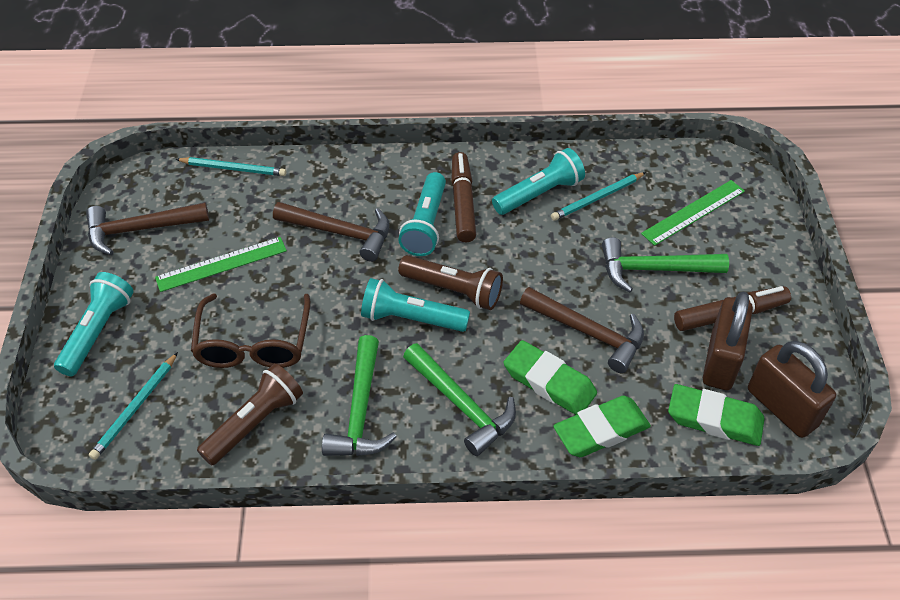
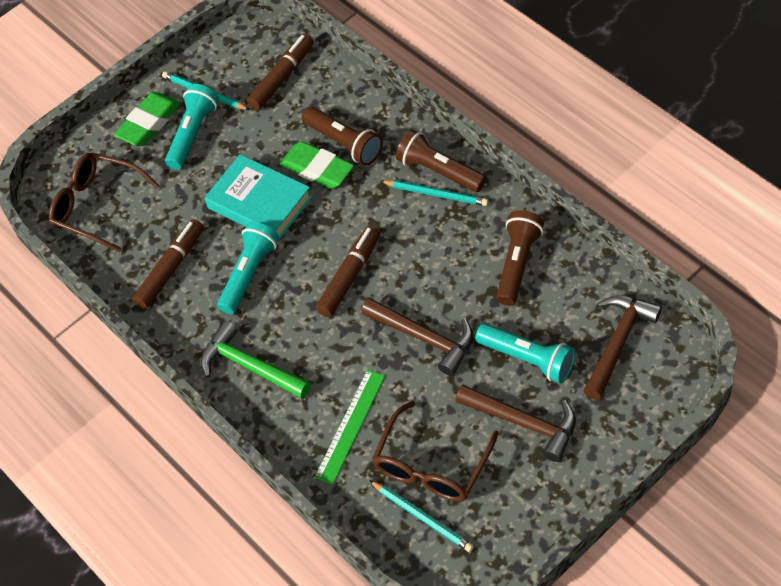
brown flashlight: 2 -> 3
brown glasses: 1 -> 2
brown marker: 2 -> 3
brown padlock: 2 -> 0
green eraser: 3 -> 2
green hammer: 3 -> 1
green ruler: 2 -> 1
turquoise book: 0 -> 1
turquoise flashlight: 4 -> 3

